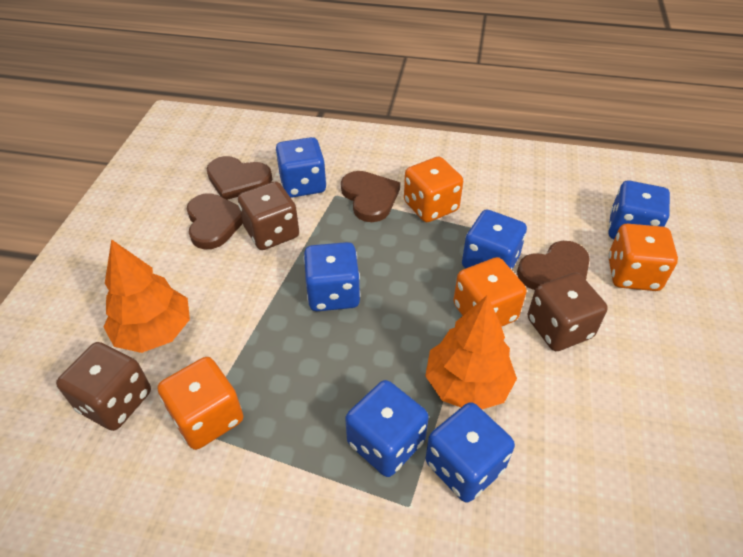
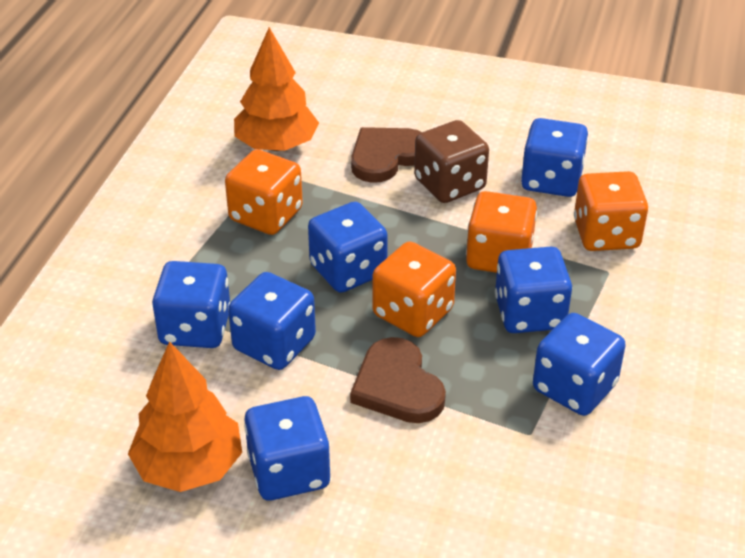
blue dice: 6 -> 7
brown dice: 3 -> 1
brown heart: 4 -> 2

